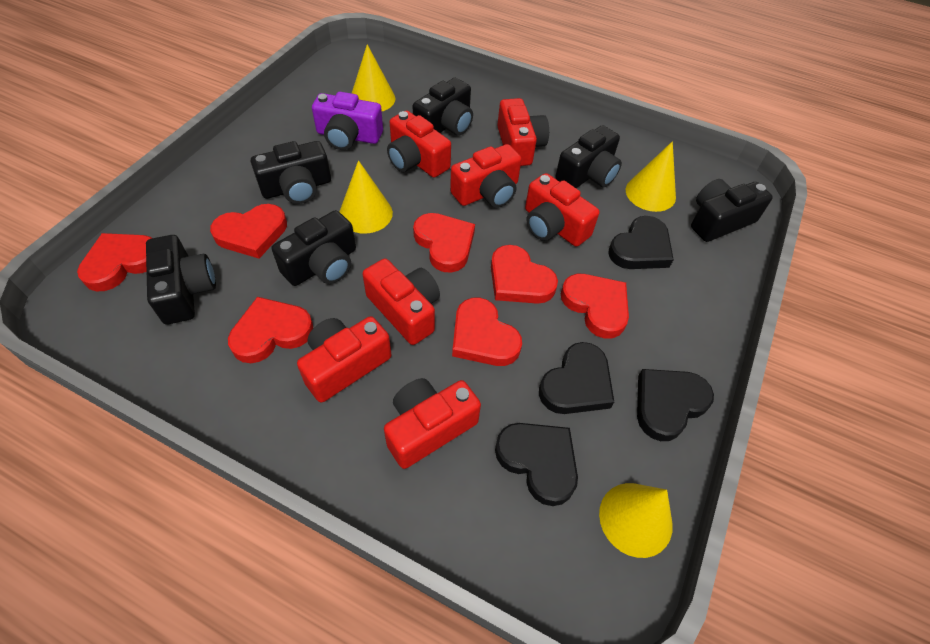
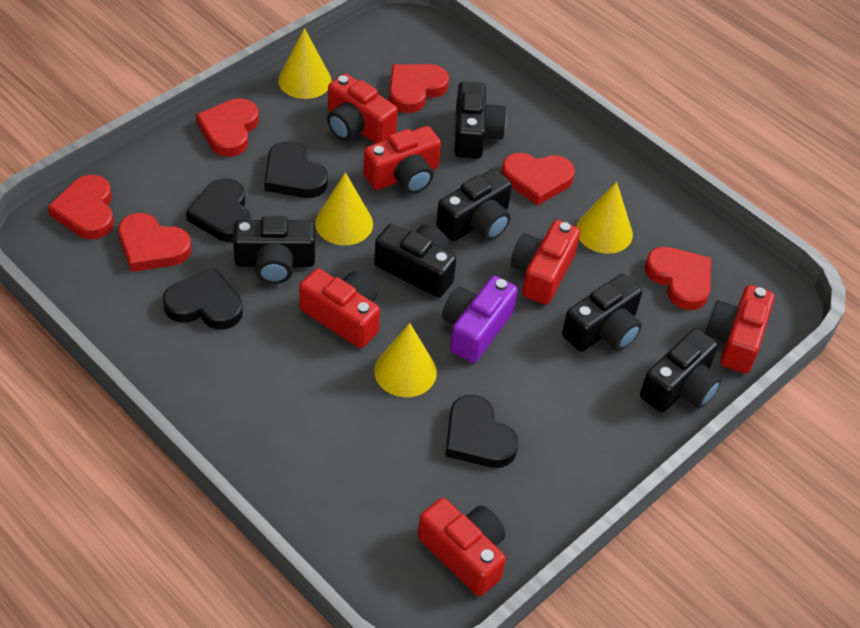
red camera: 7 -> 6
red heart: 7 -> 6

